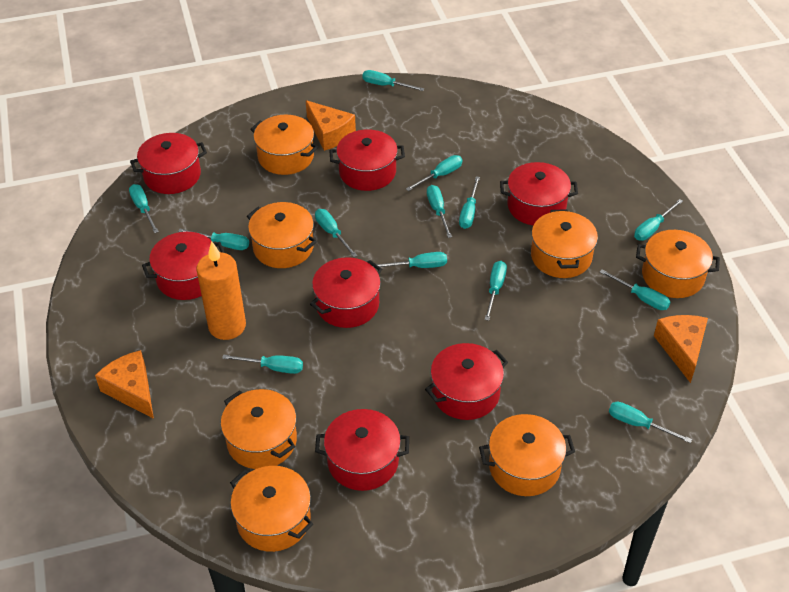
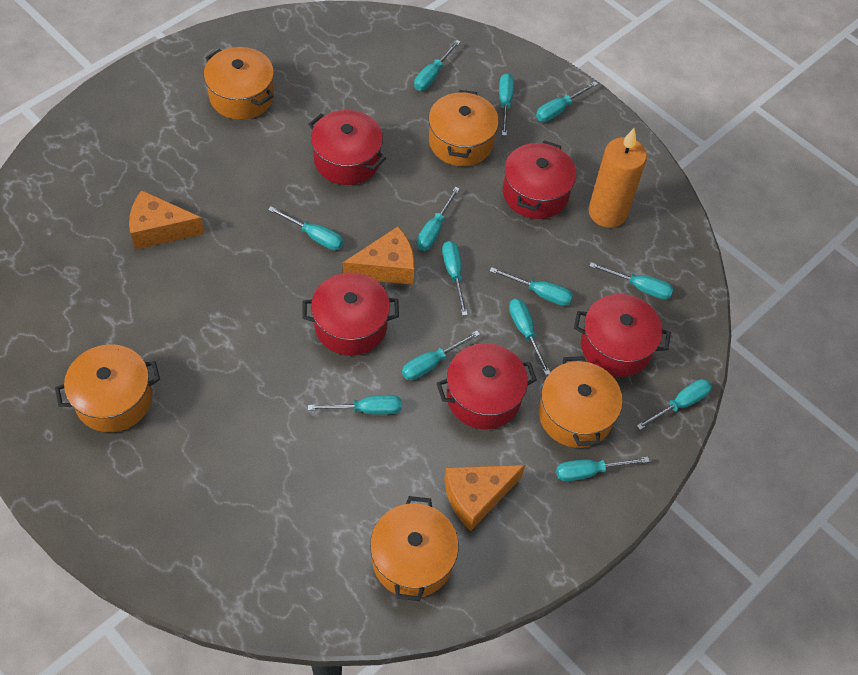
orange pot: 7 -> 5
red pot: 7 -> 5

